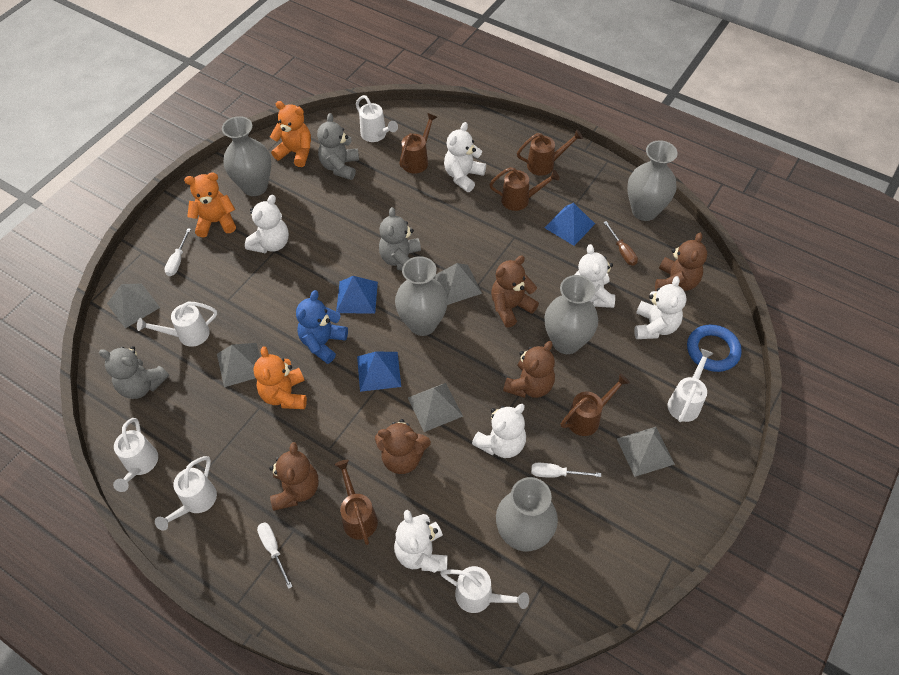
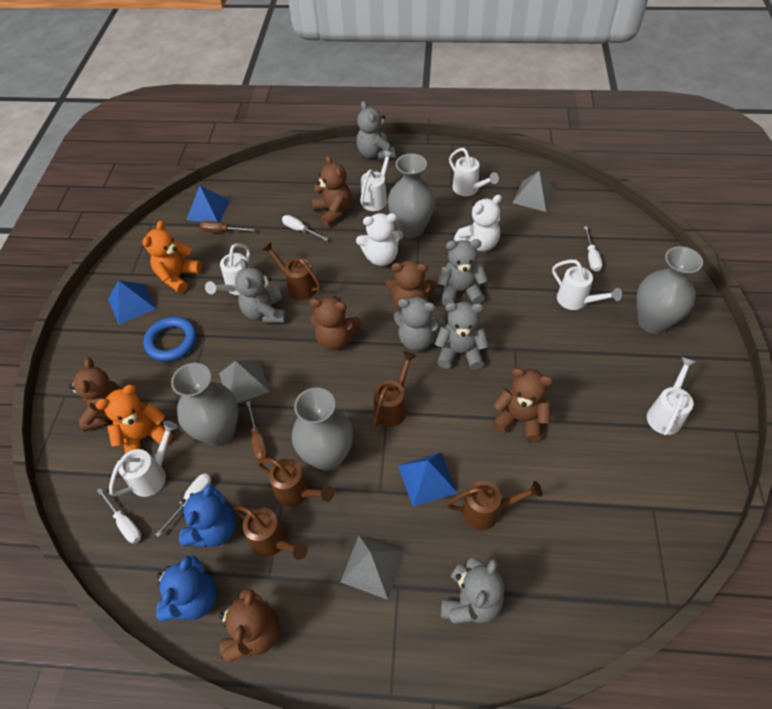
blue teddy bear: 1 -> 2
brown screwdriver: 1 -> 2
brown teddy bear: 5 -> 6
grey pyramid: 5 -> 3
grey teddy bear: 3 -> 6
grey vase: 5 -> 4
orange teddy bear: 3 -> 2
white screwdriver: 3 -> 4
white teddy bear: 6 -> 2

